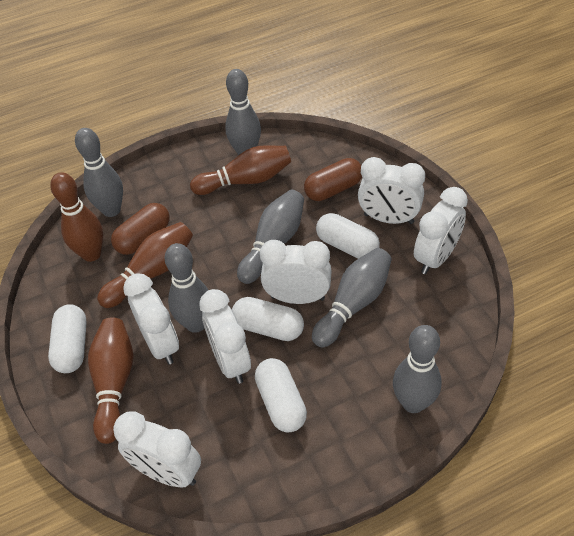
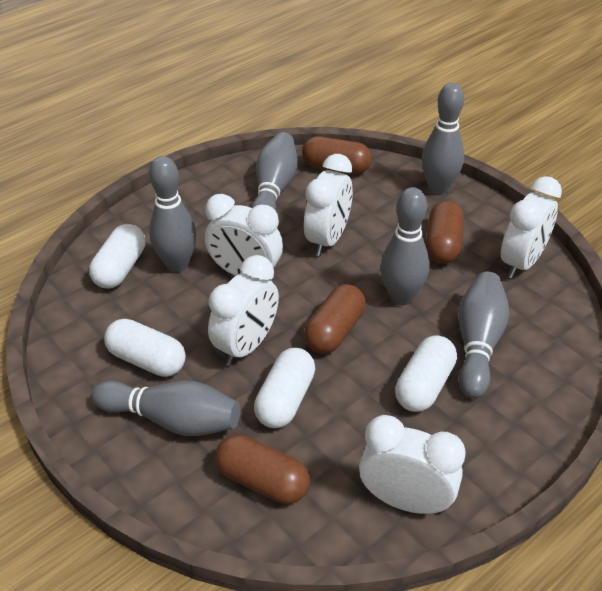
brown bowling pin: 4 -> 0
brown capsule: 2 -> 4
white clock: 6 -> 5

